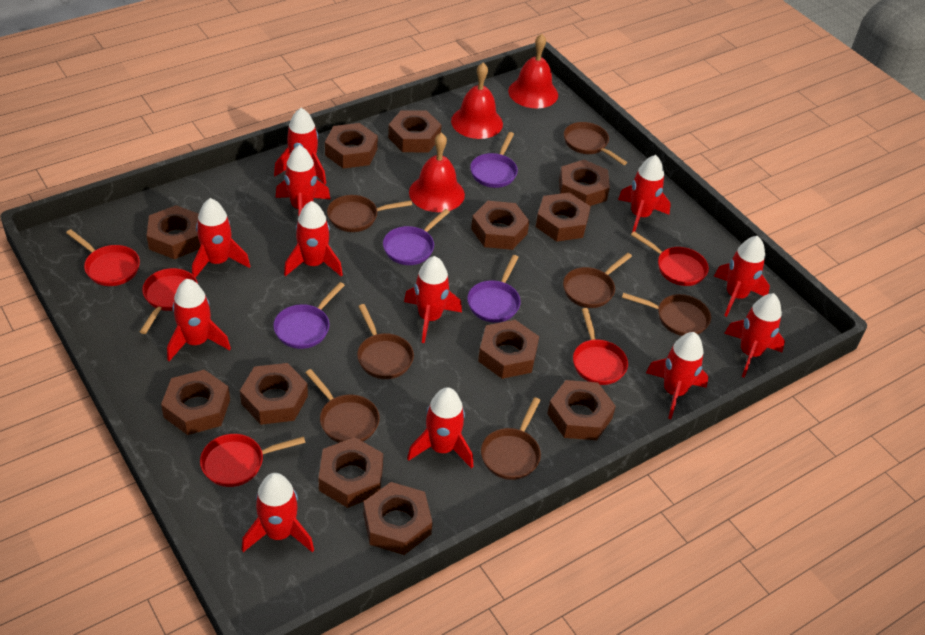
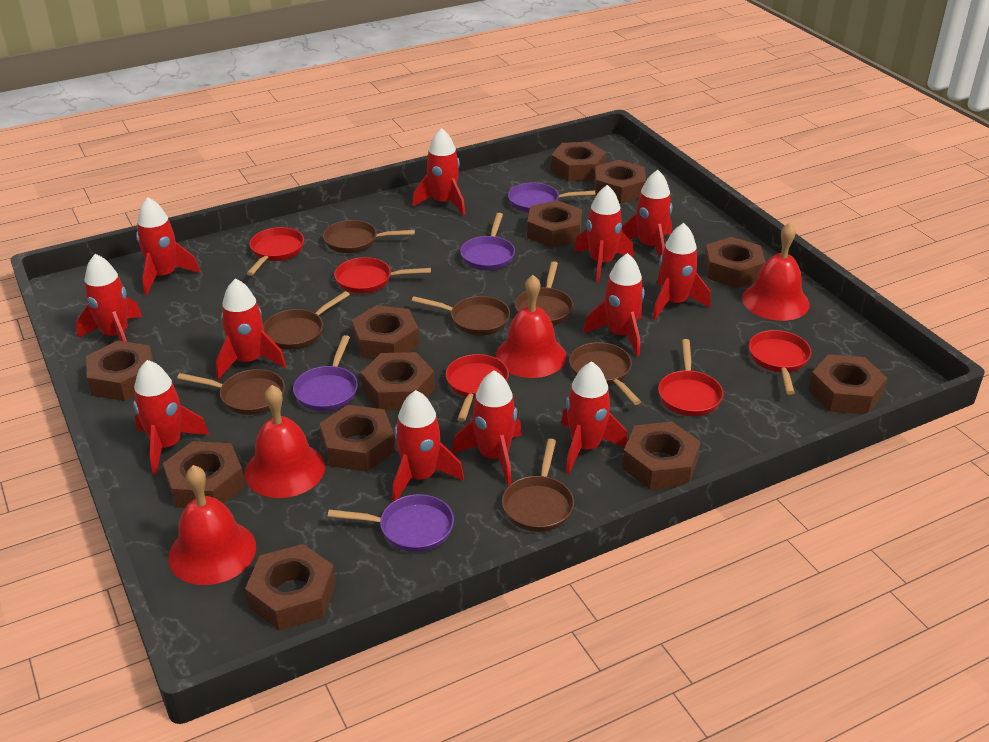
red bell: 3 -> 4

